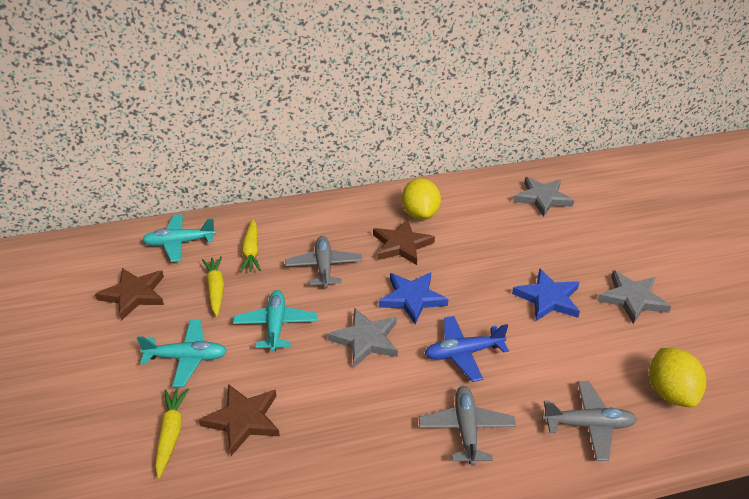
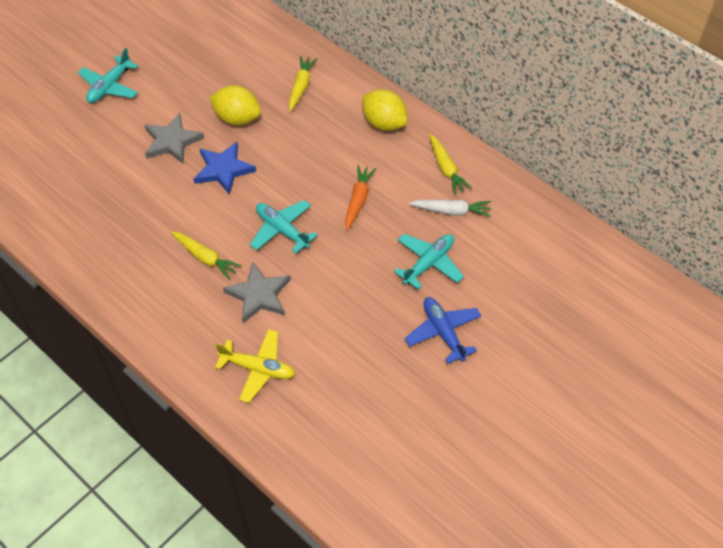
blue star: 2 -> 1
brown star: 3 -> 0
grey plane: 3 -> 0
grey star: 3 -> 2
orange carrot: 0 -> 1
white carrot: 0 -> 1
yellow plane: 0 -> 1

